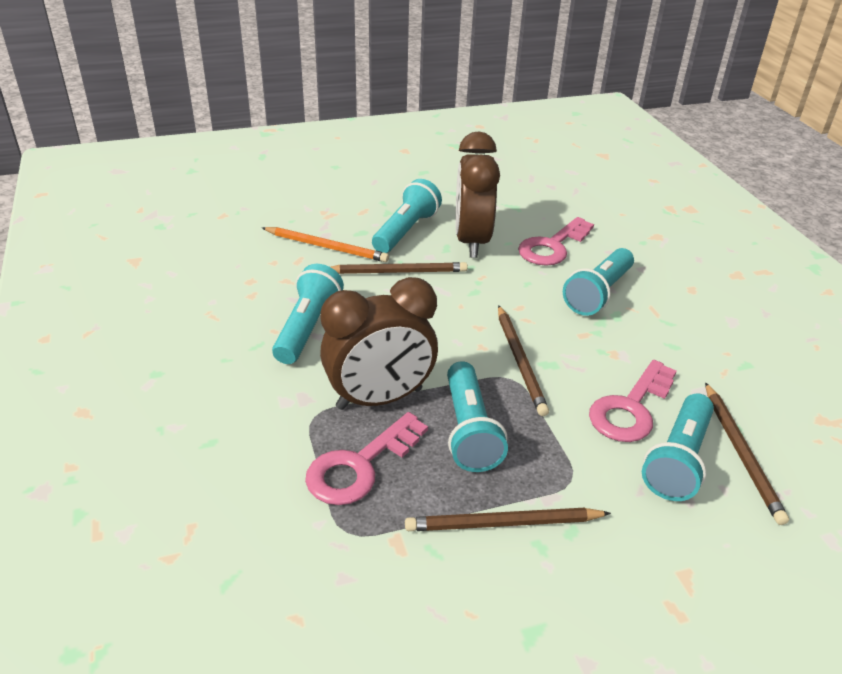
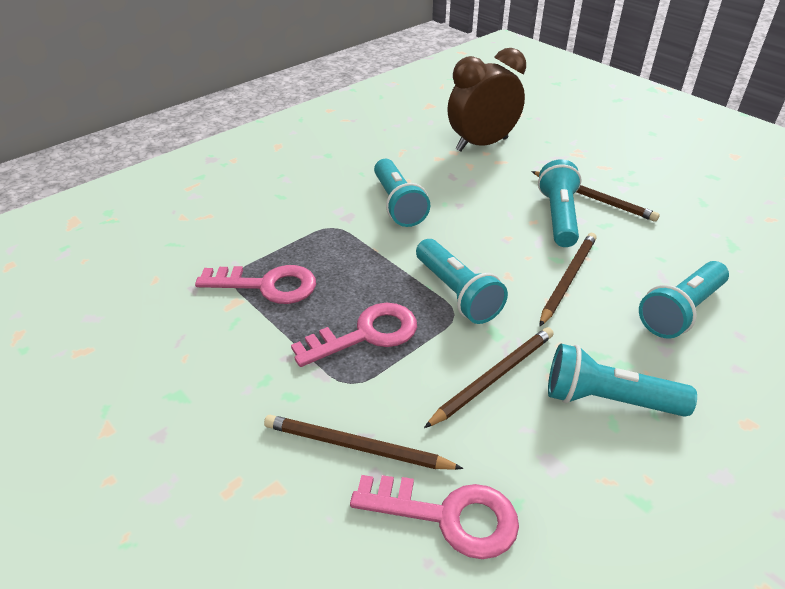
brown clock: 2 -> 1
orange pencil: 1 -> 0

